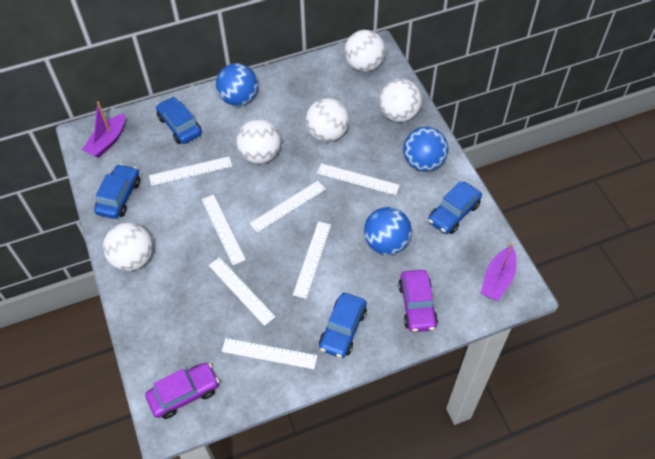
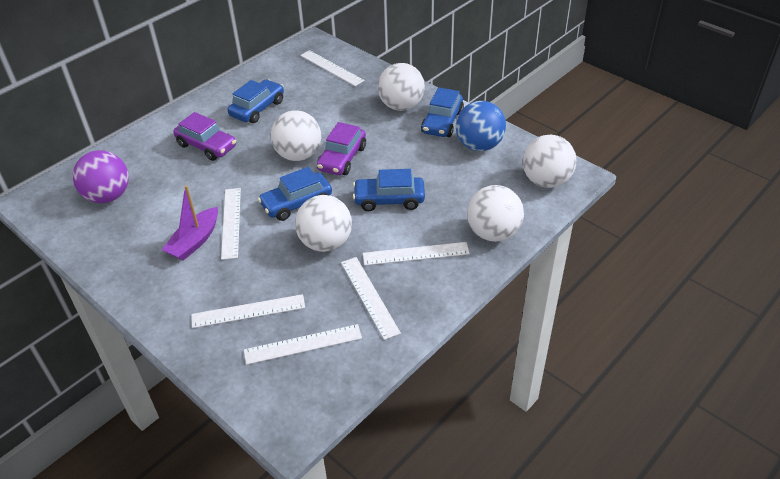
blue ball: 3 -> 1
purple ball: 0 -> 1
purple boat: 2 -> 1
white ruler: 7 -> 6

